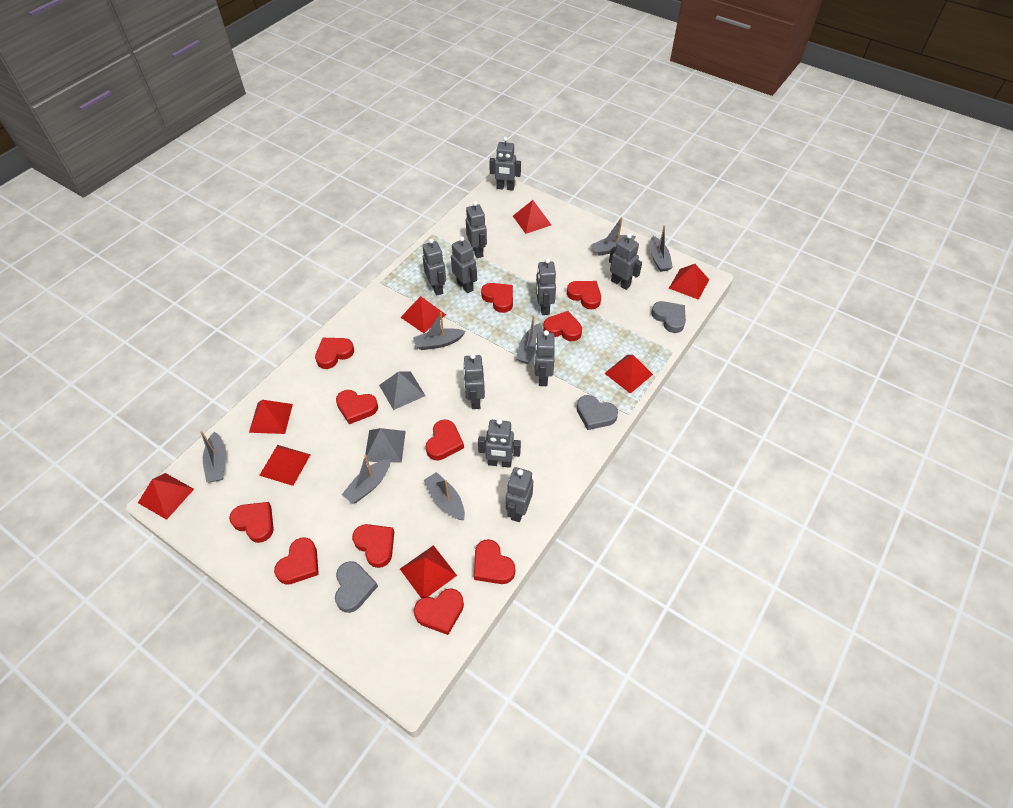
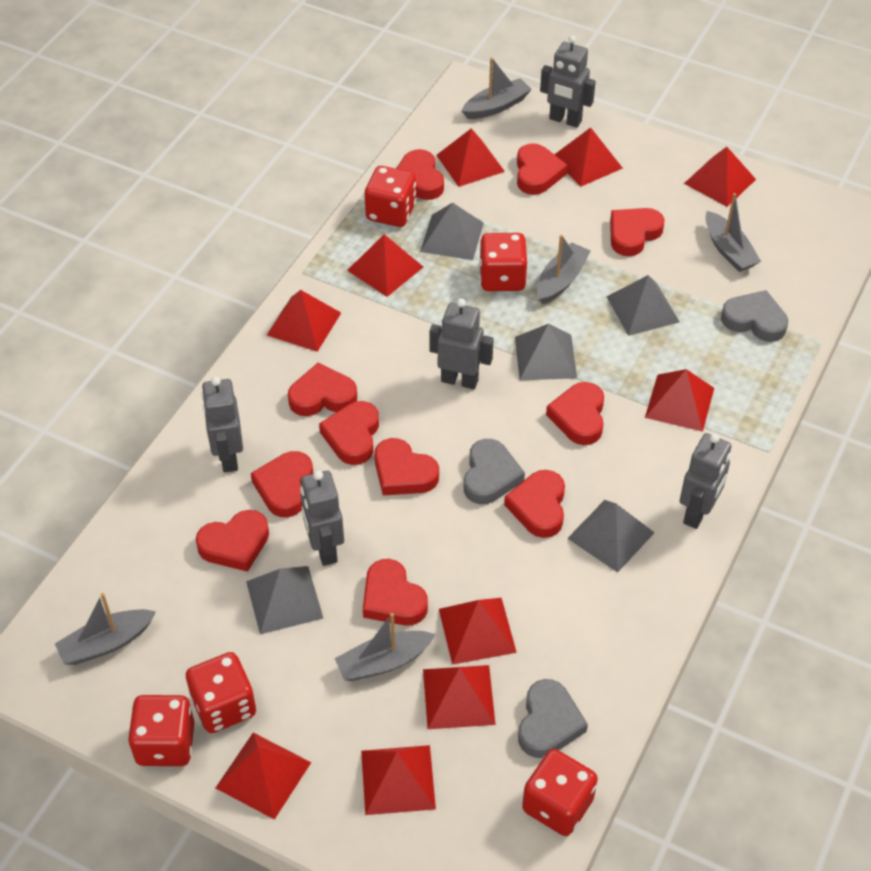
grey boat: 7 -> 5
grey pyramid: 2 -> 5
grey robot: 10 -> 5
red dice: 0 -> 5
red pyramid: 8 -> 10

